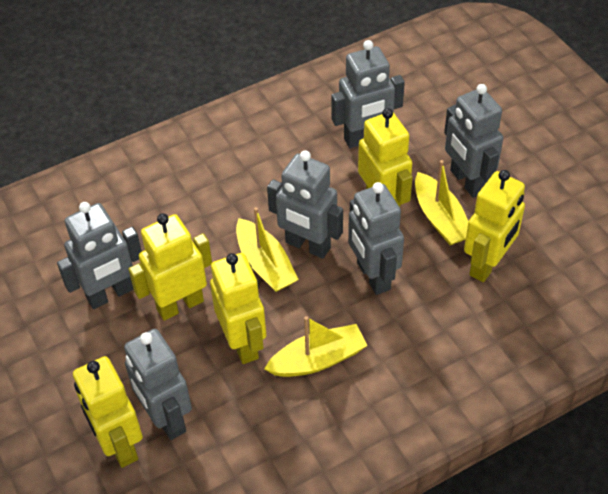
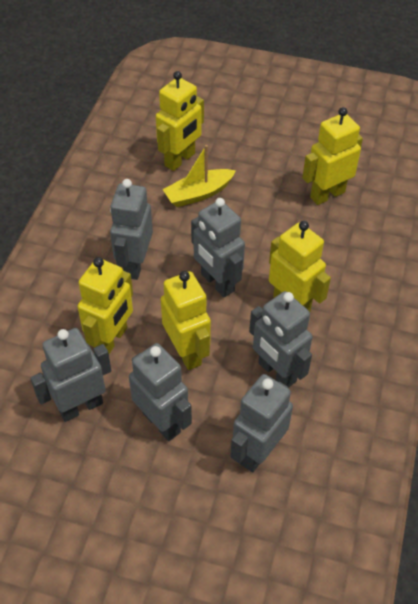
yellow boat: 3 -> 1

